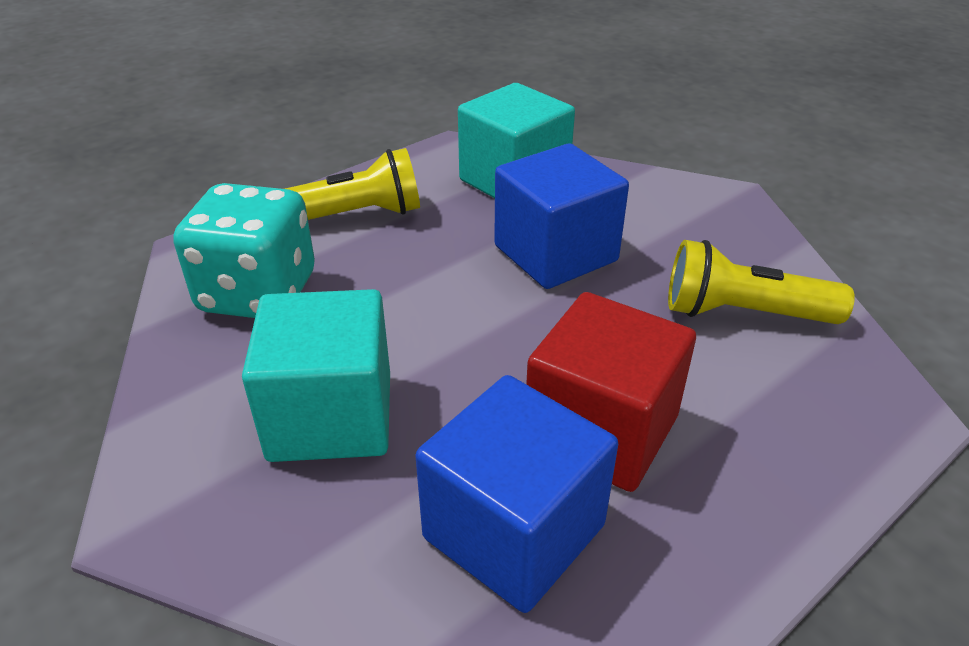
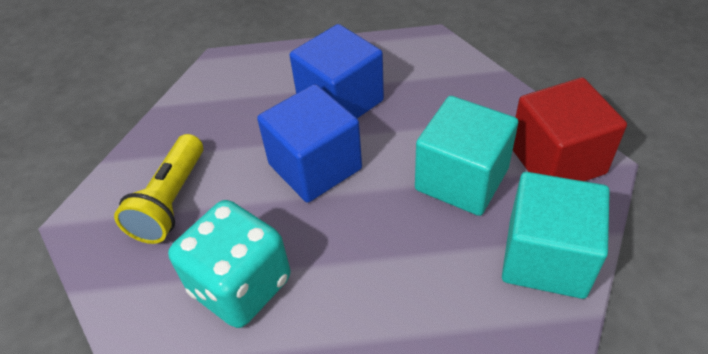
yellow flashlight: 2 -> 1

